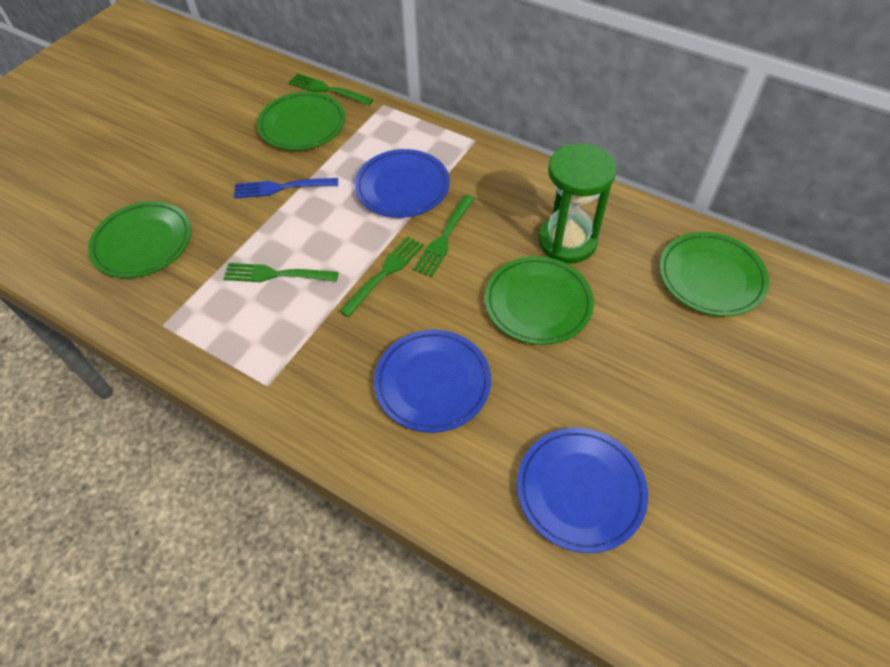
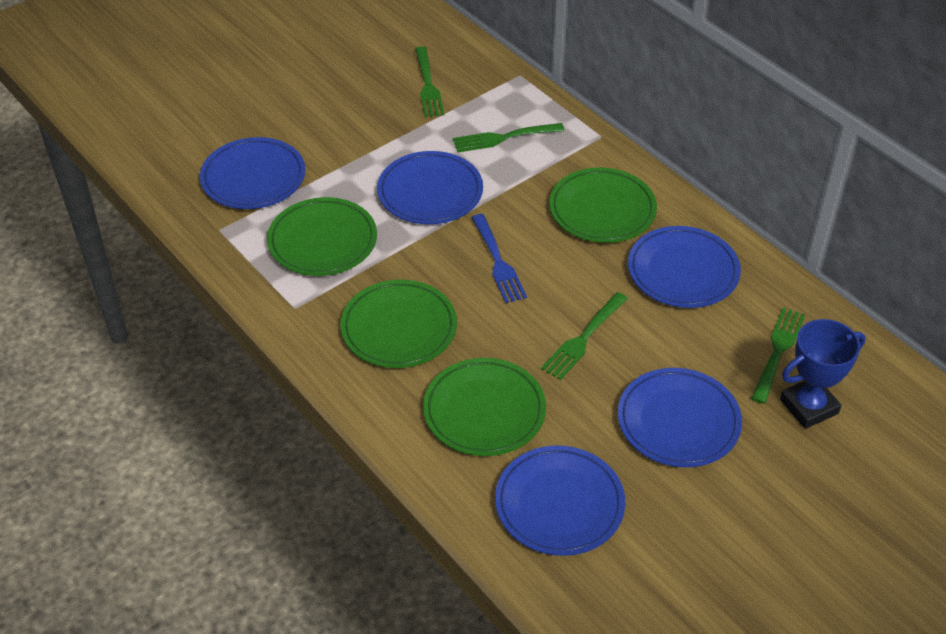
blue plate: 3 -> 5
blue trophy: 0 -> 1
green hourglass: 1 -> 0

